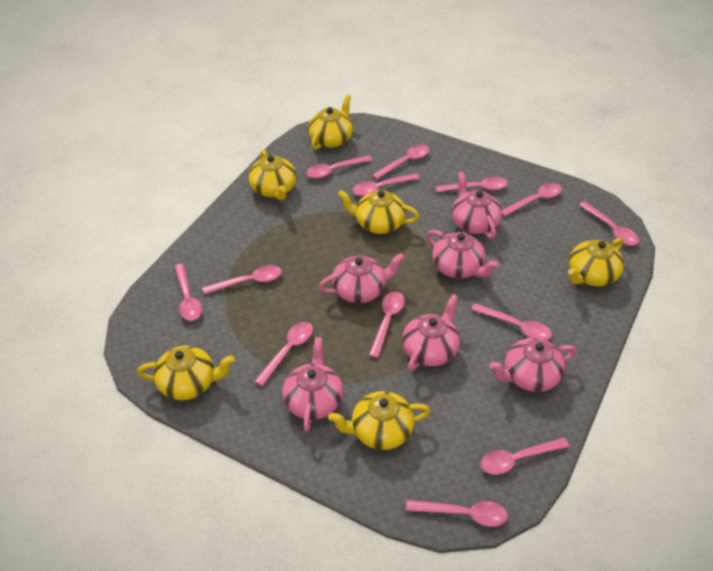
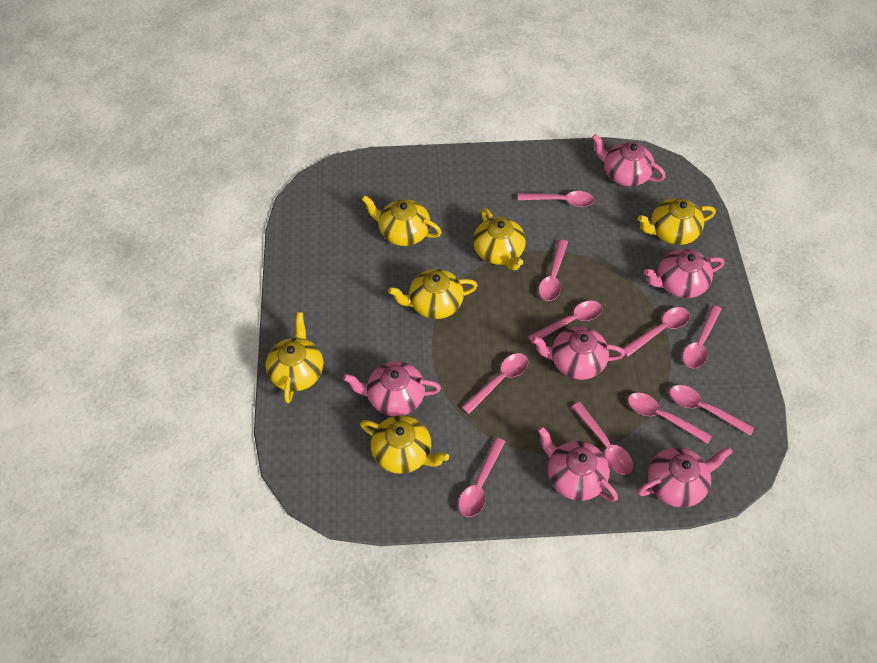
pink spoon: 13 -> 10

